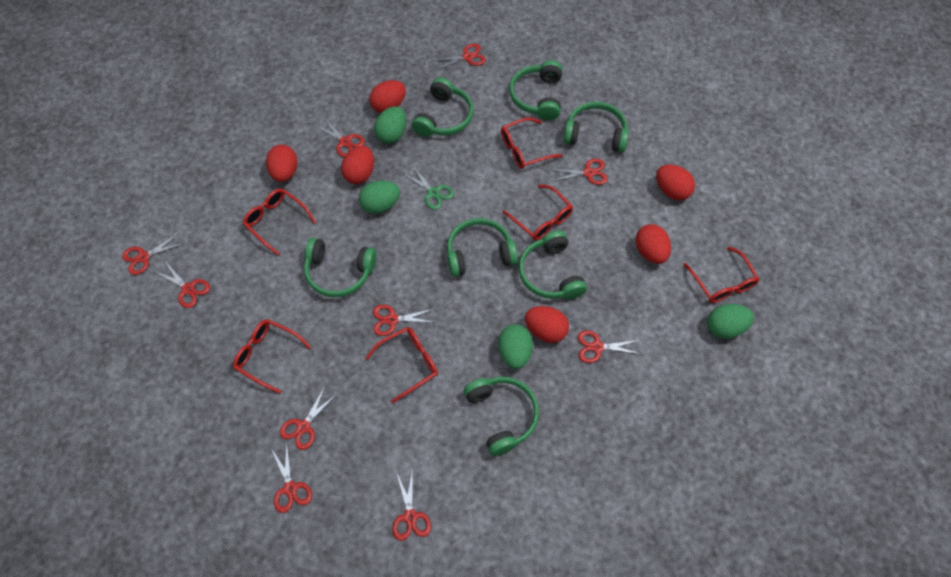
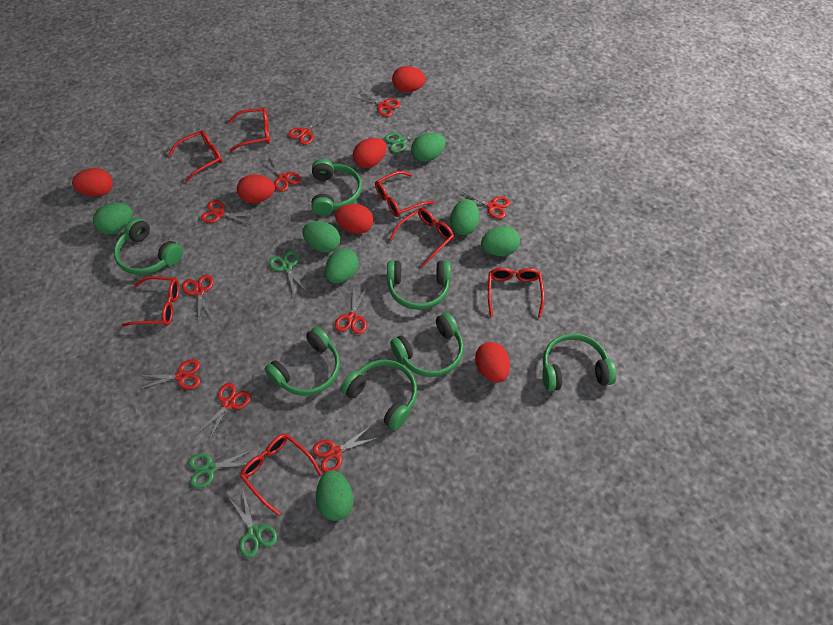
green egg: 4 -> 7
green scissors: 1 -> 4
red glasses: 6 -> 7

